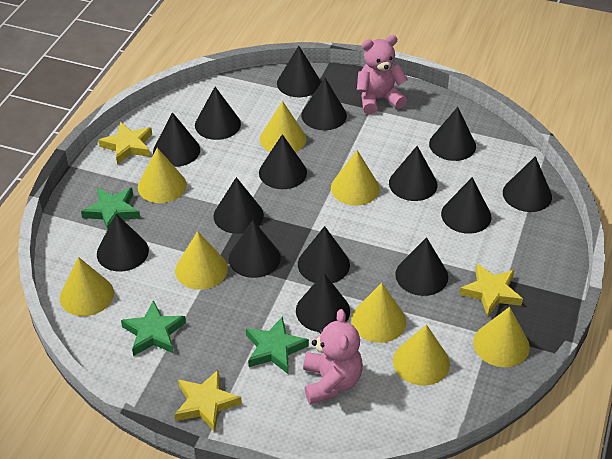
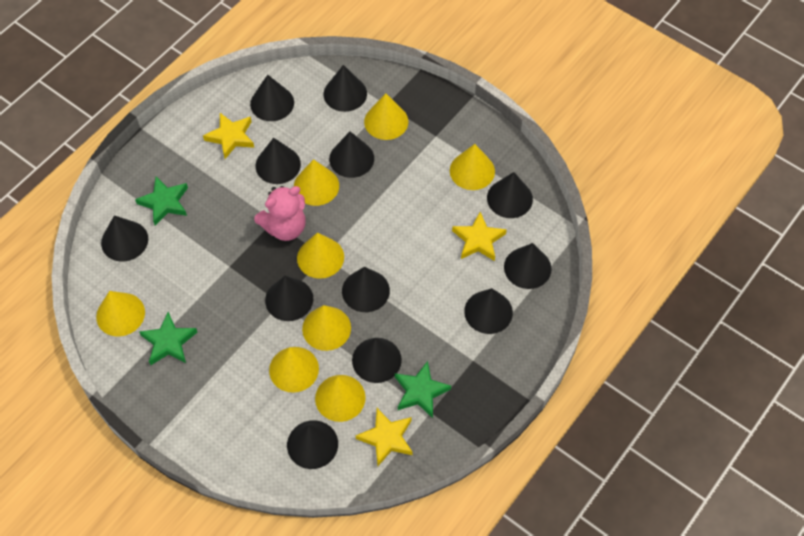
black cone: 15 -> 12
pink teddy bear: 2 -> 1

